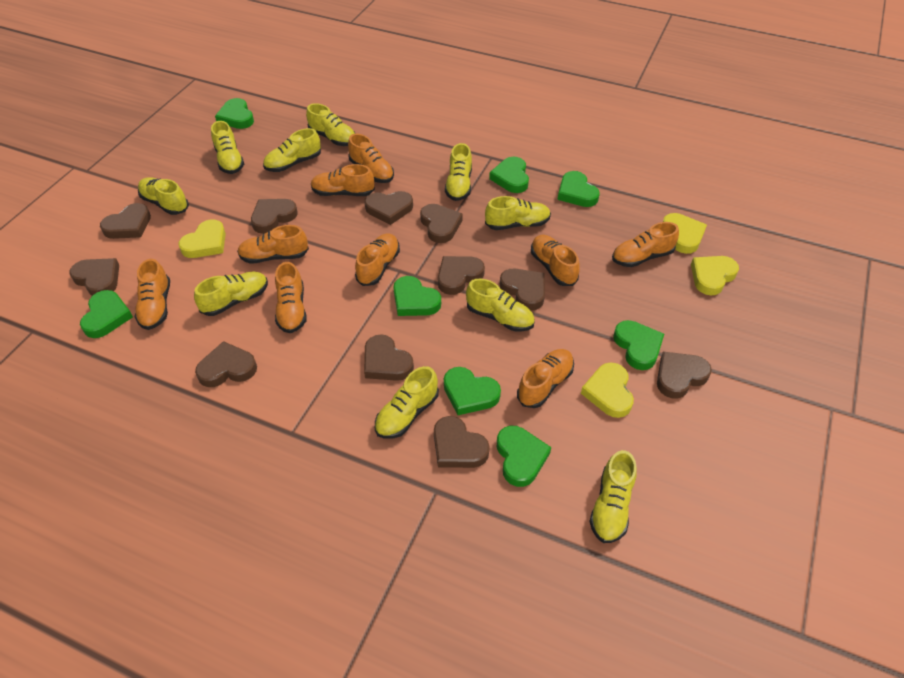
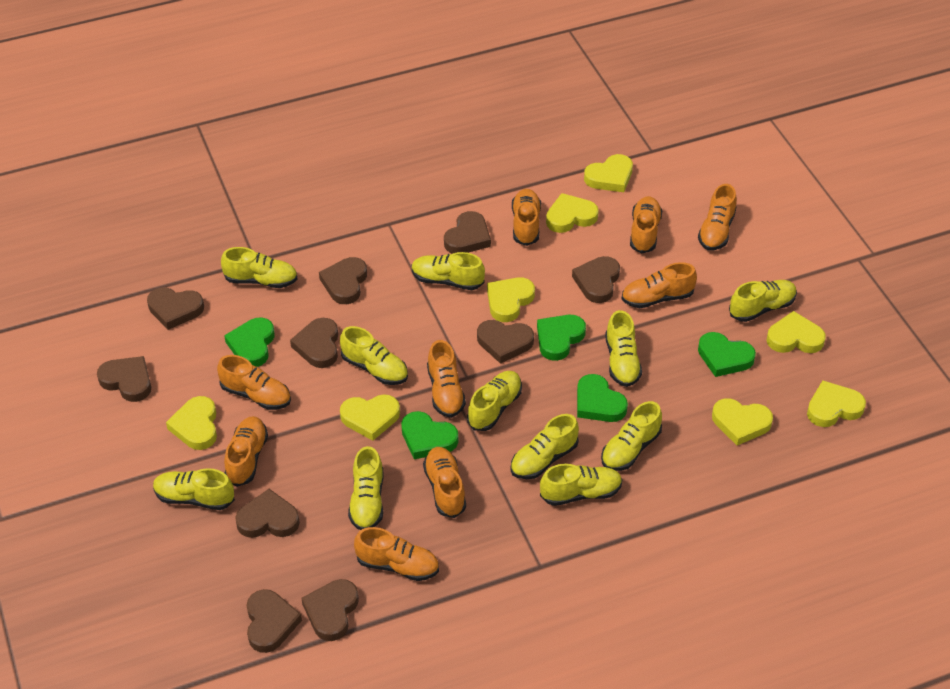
brown heart: 11 -> 10
green heart: 8 -> 5
yellow heart: 4 -> 8
yellow shoe: 10 -> 11

